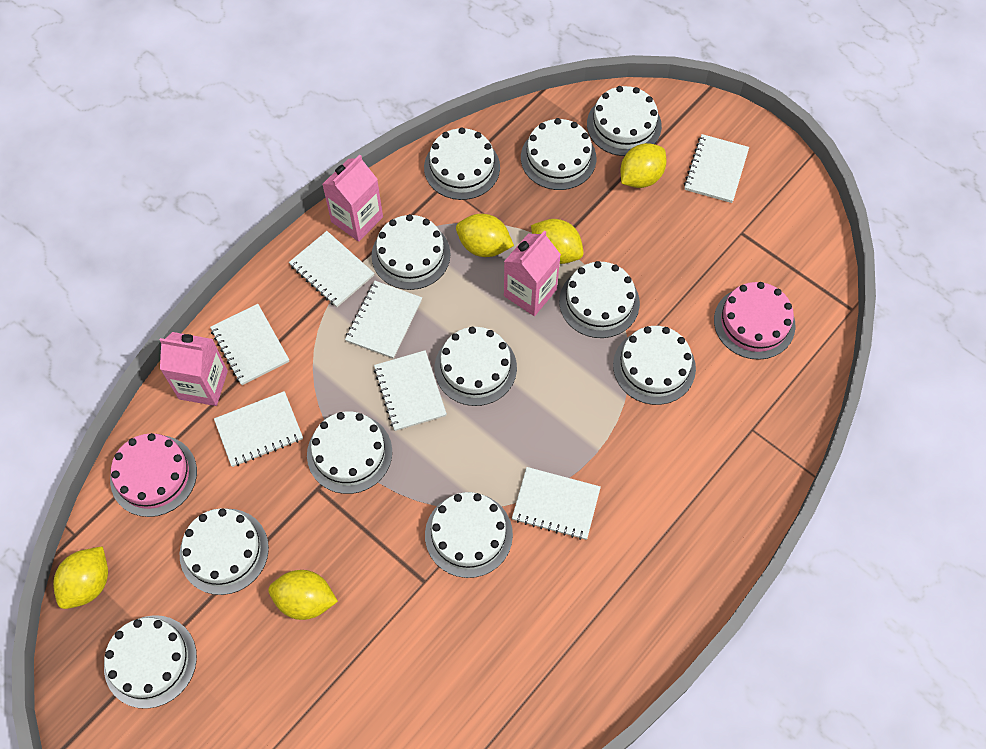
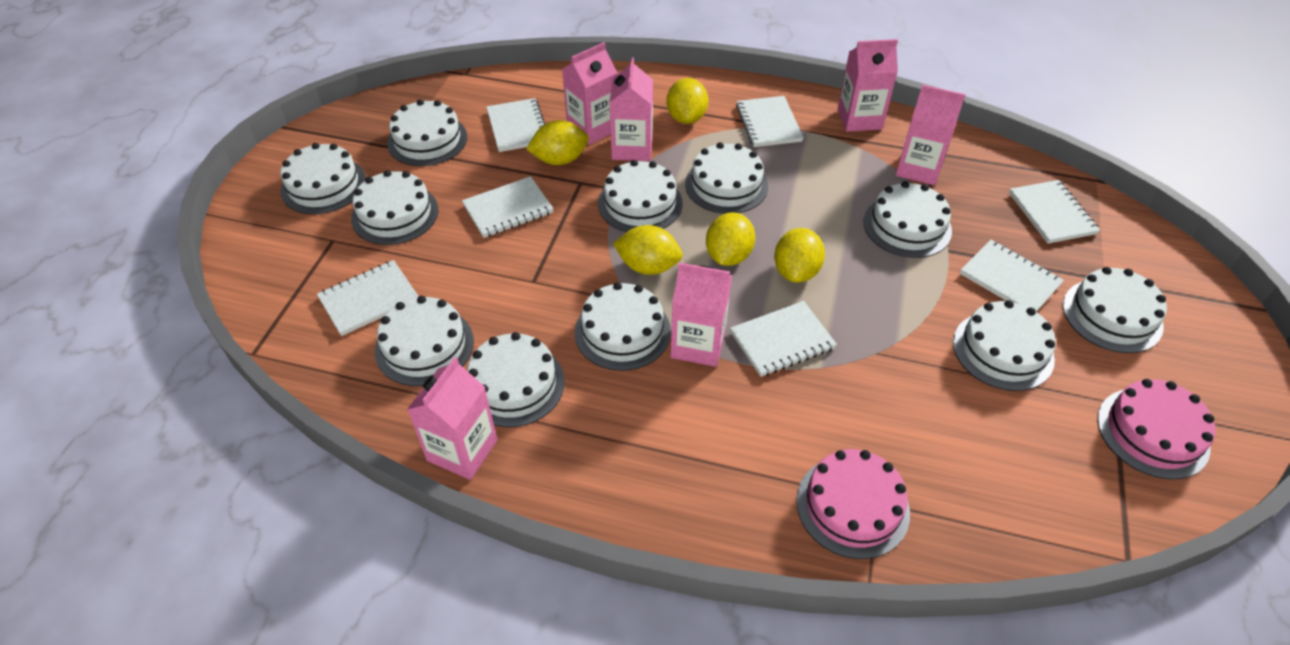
pink carton: 3 -> 6

